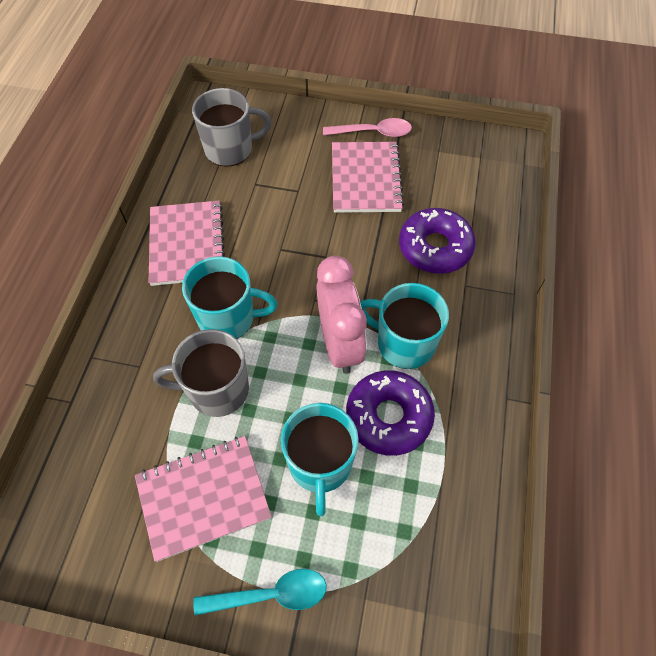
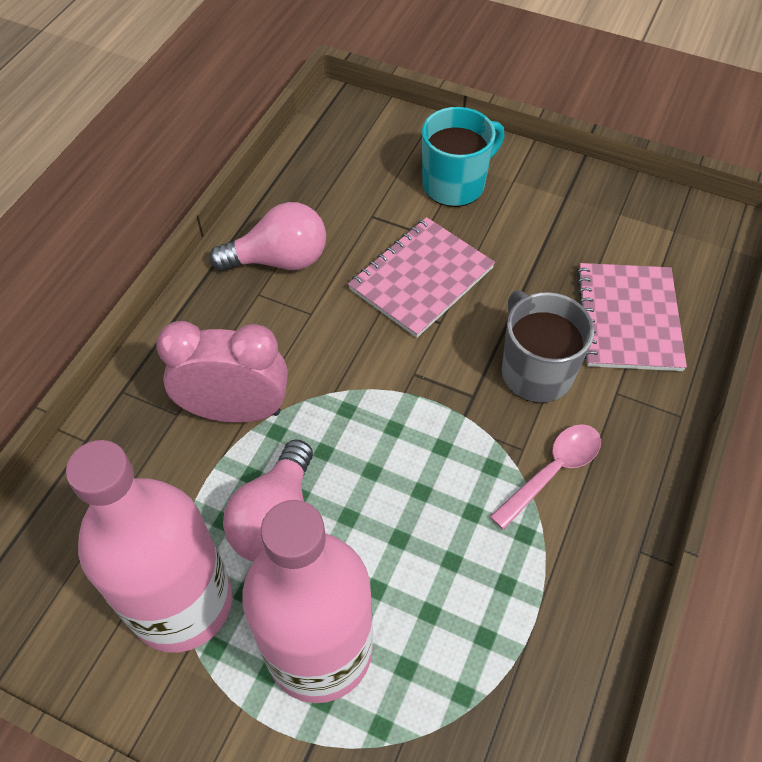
grey mug: 2 -> 1
pink bottle: 0 -> 2
pink light bulb: 0 -> 2
pink notebook: 3 -> 2
purple donut: 2 -> 0
turquoise mug: 3 -> 1
turquoise spoon: 1 -> 0

